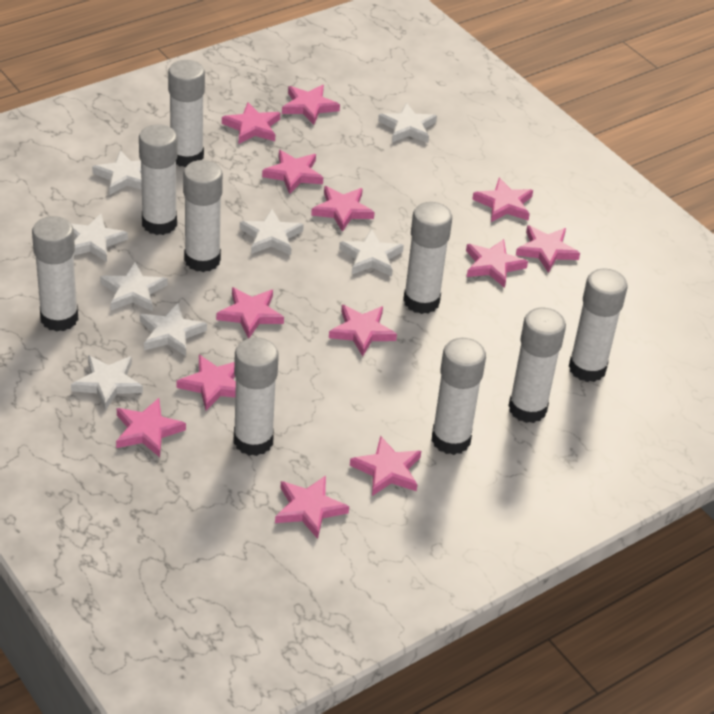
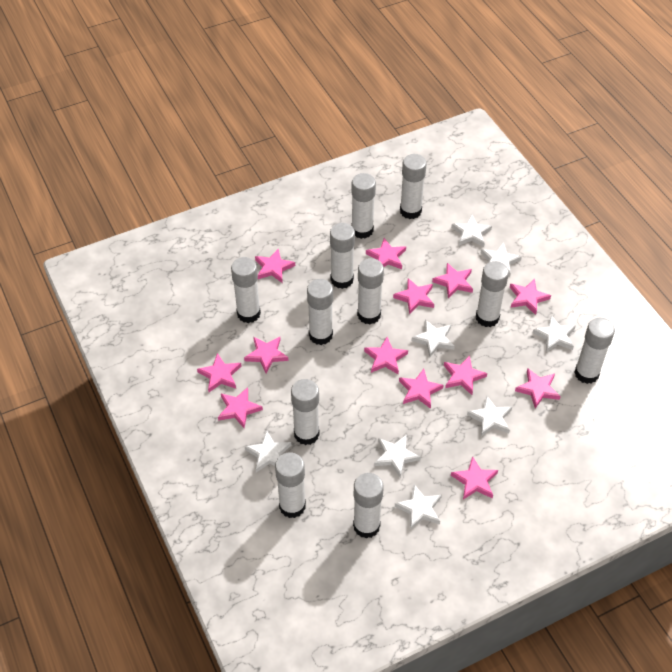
white glue stick: 9 -> 11

